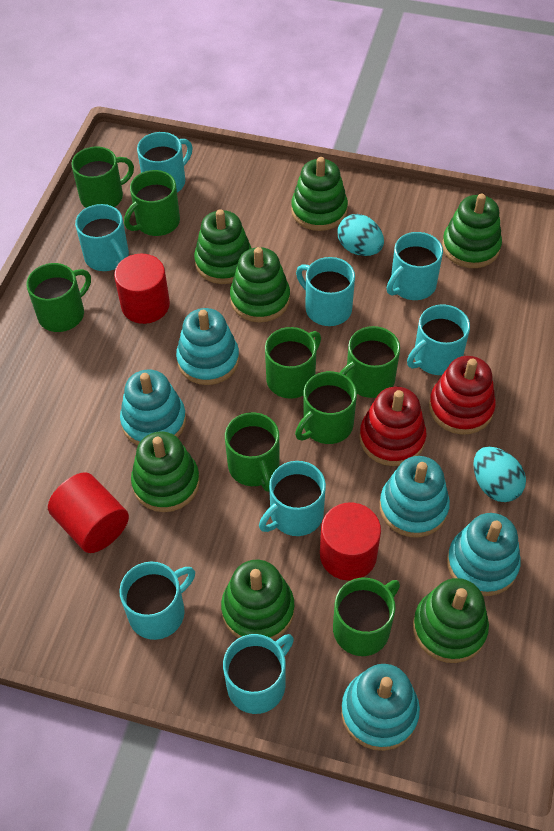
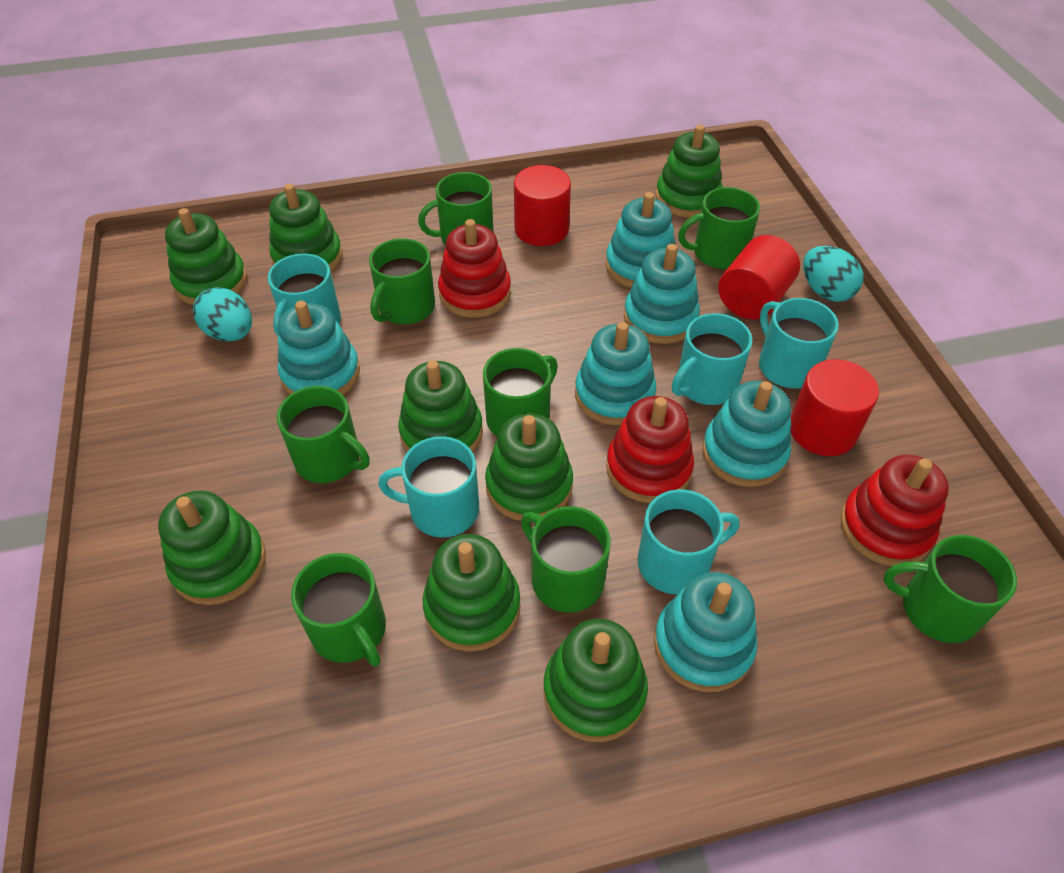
green stacking toy: 7 -> 8
red stacking toy: 2 -> 3
turquoise mug: 8 -> 5
turquoise stacking toy: 5 -> 6

